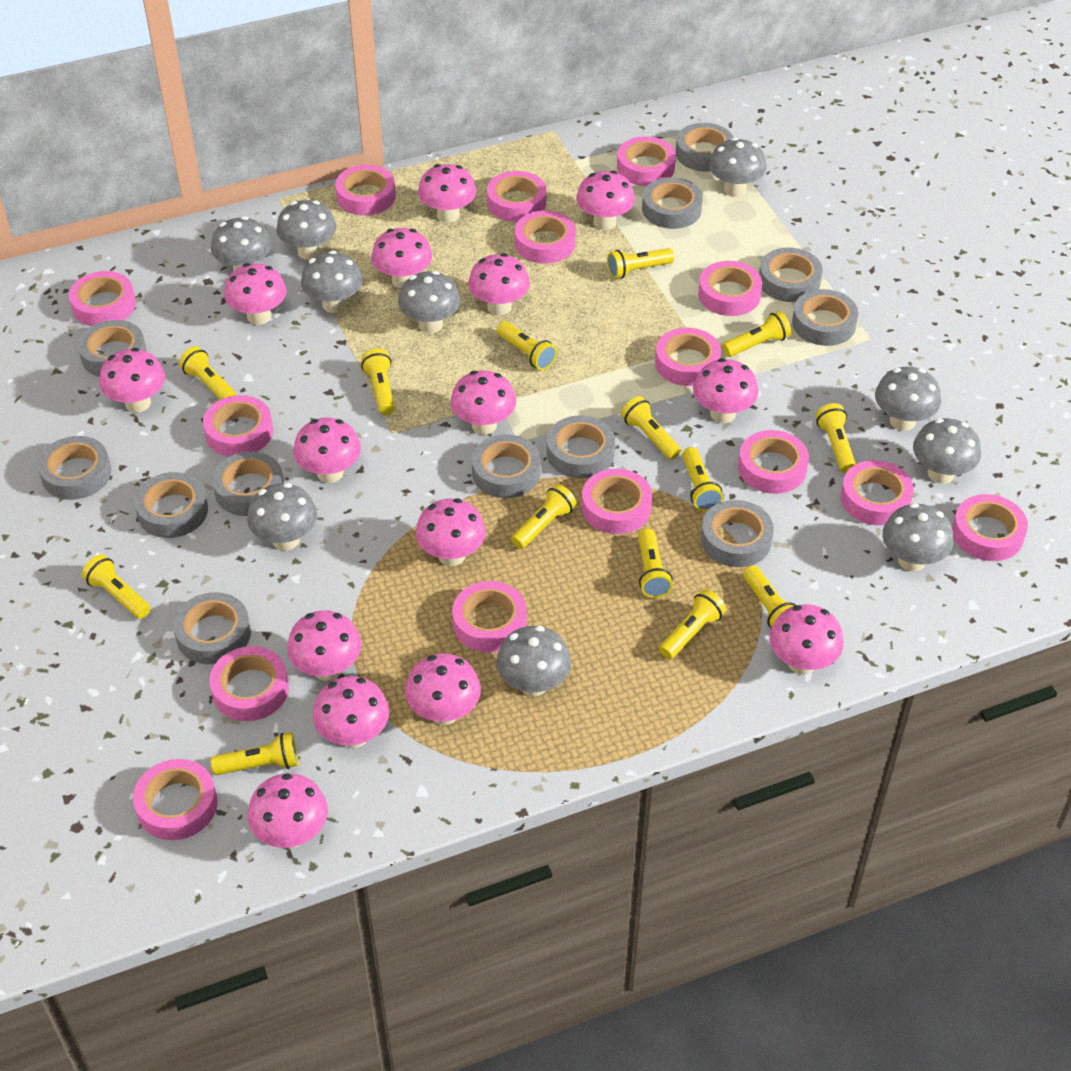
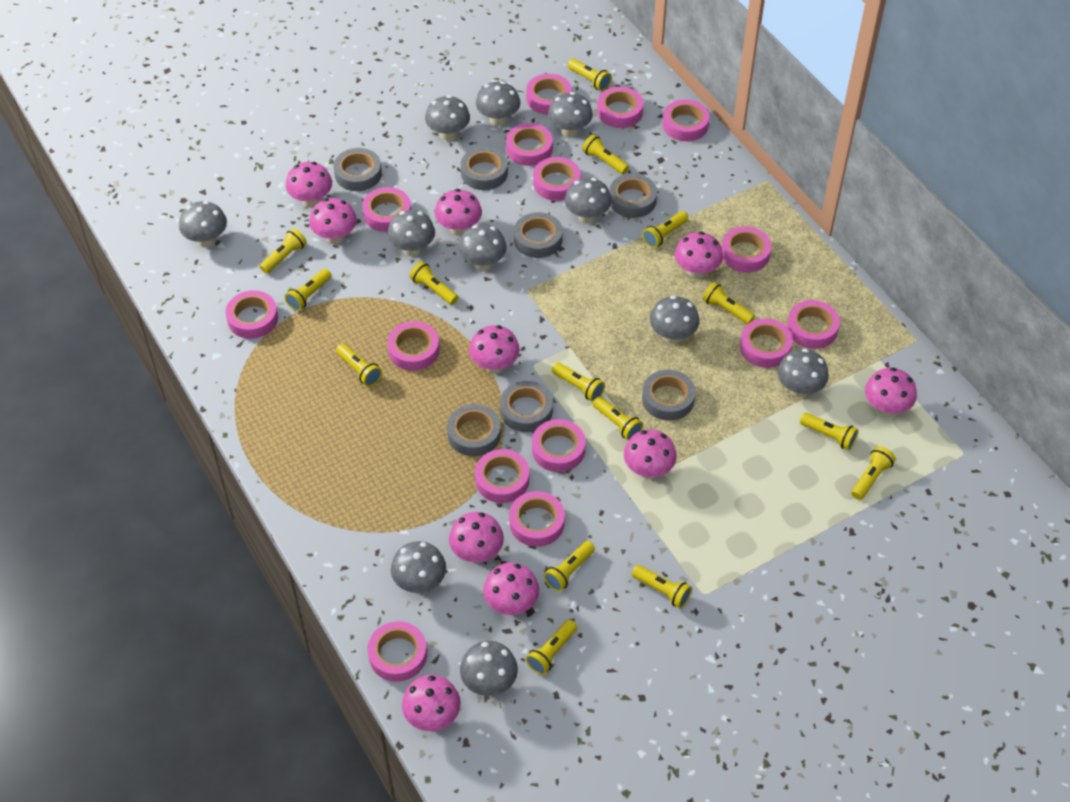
grey mushroom: 10 -> 11
grey tape: 12 -> 7
pink mushroom: 15 -> 10
yellow flashlight: 14 -> 15

